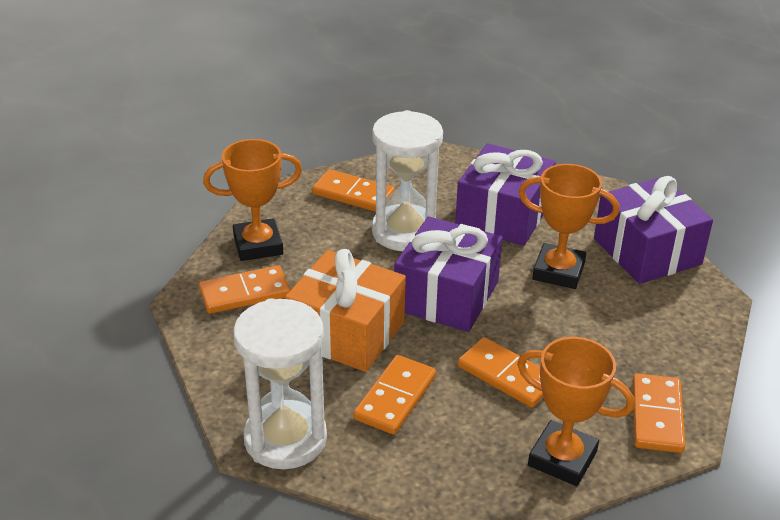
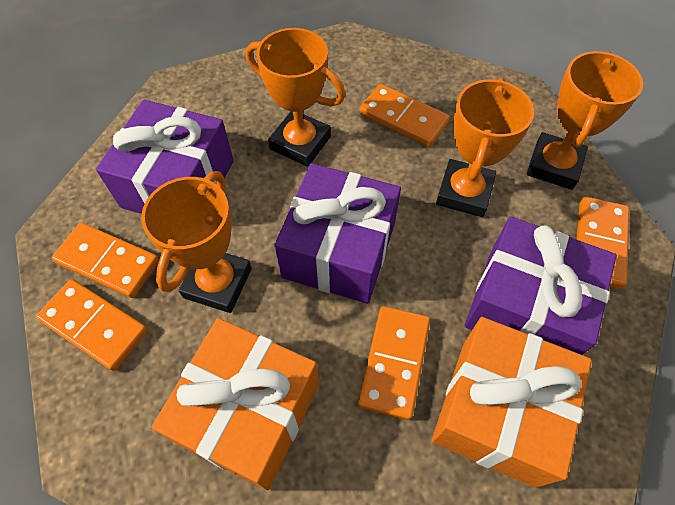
orange gift: 1 -> 2
orange trophy: 3 -> 4
white hourglass: 2 -> 0

